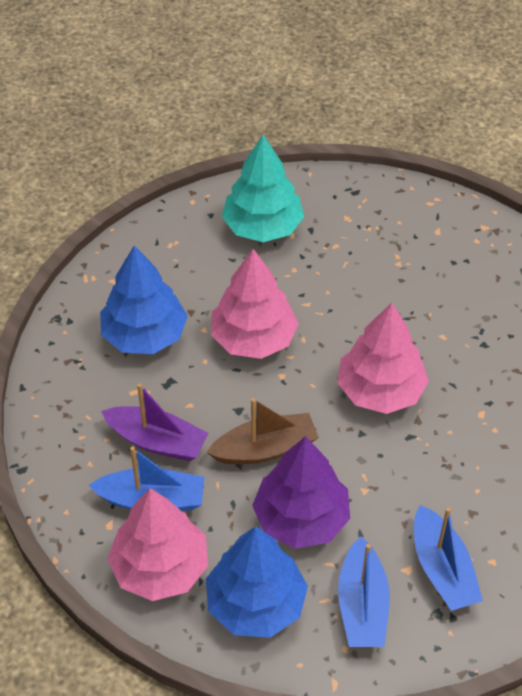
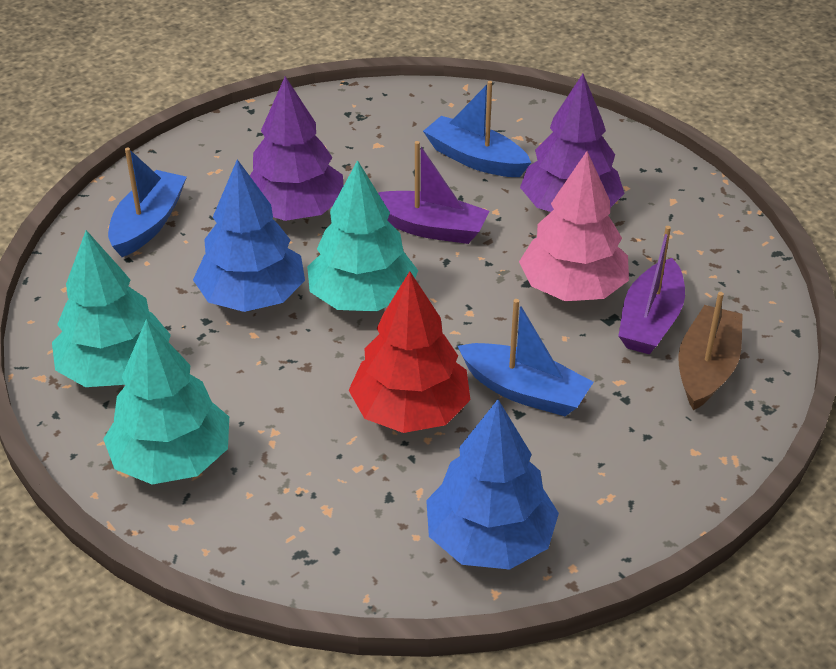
pink tree: 3 -> 1
purple boat: 1 -> 2
purple tree: 1 -> 2
red tree: 0 -> 1
turquoise tree: 1 -> 3

